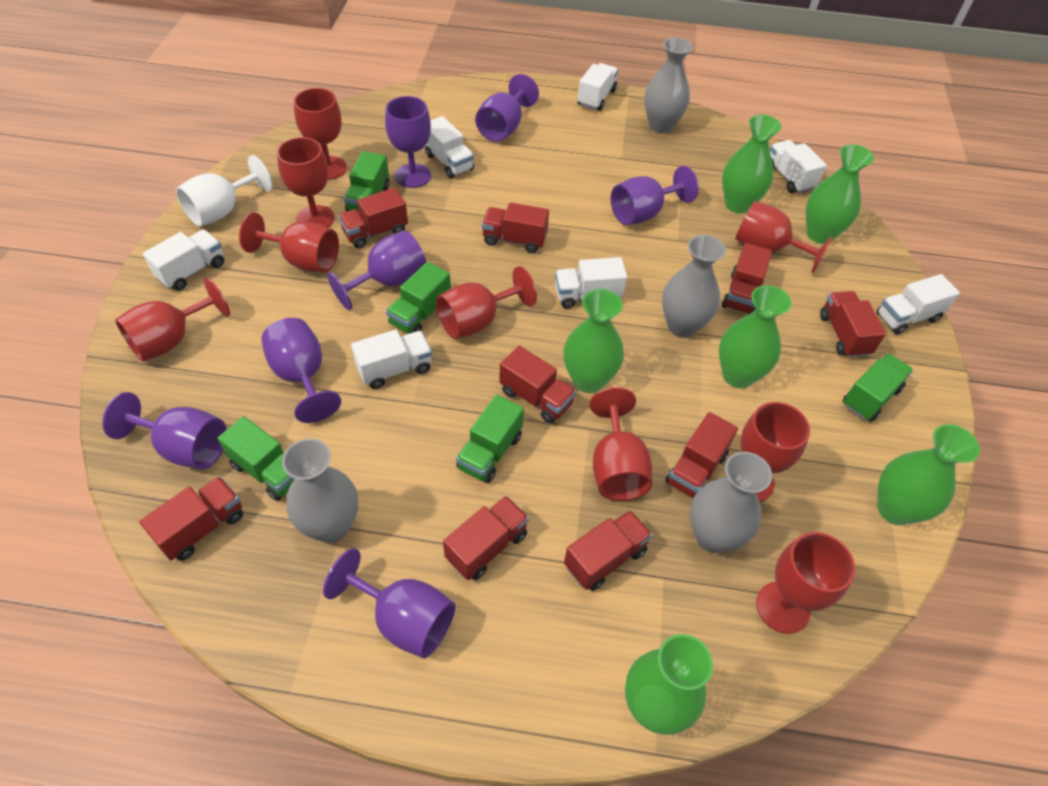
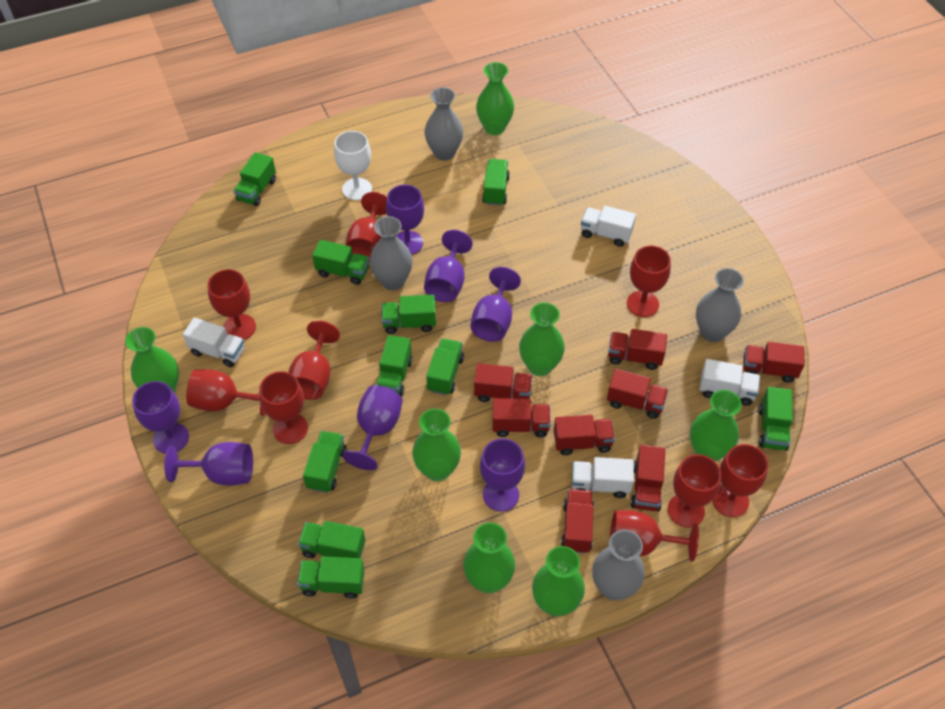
green truck: 5 -> 10
green vase: 6 -> 7
red truck: 9 -> 8
white truck: 7 -> 4

